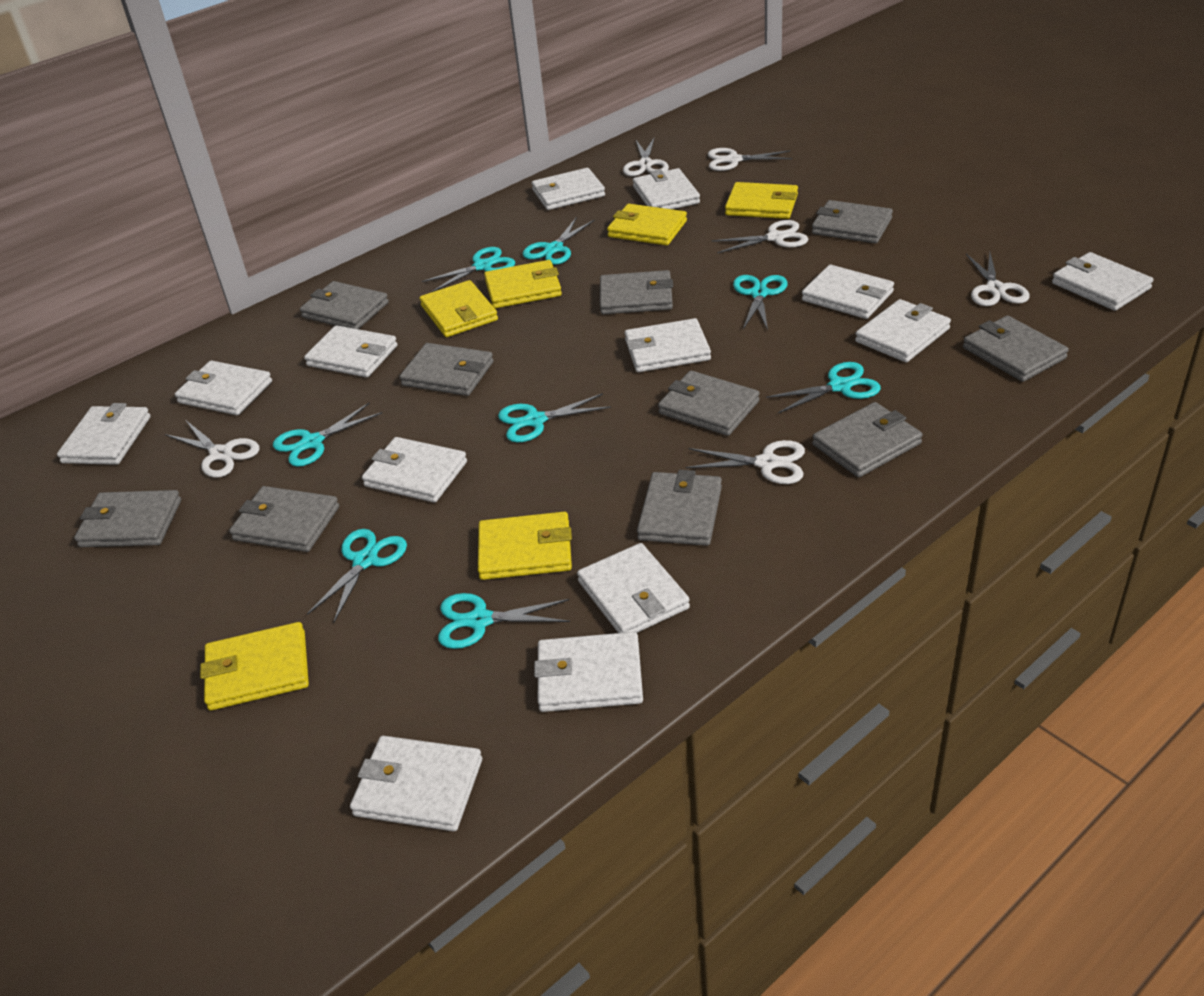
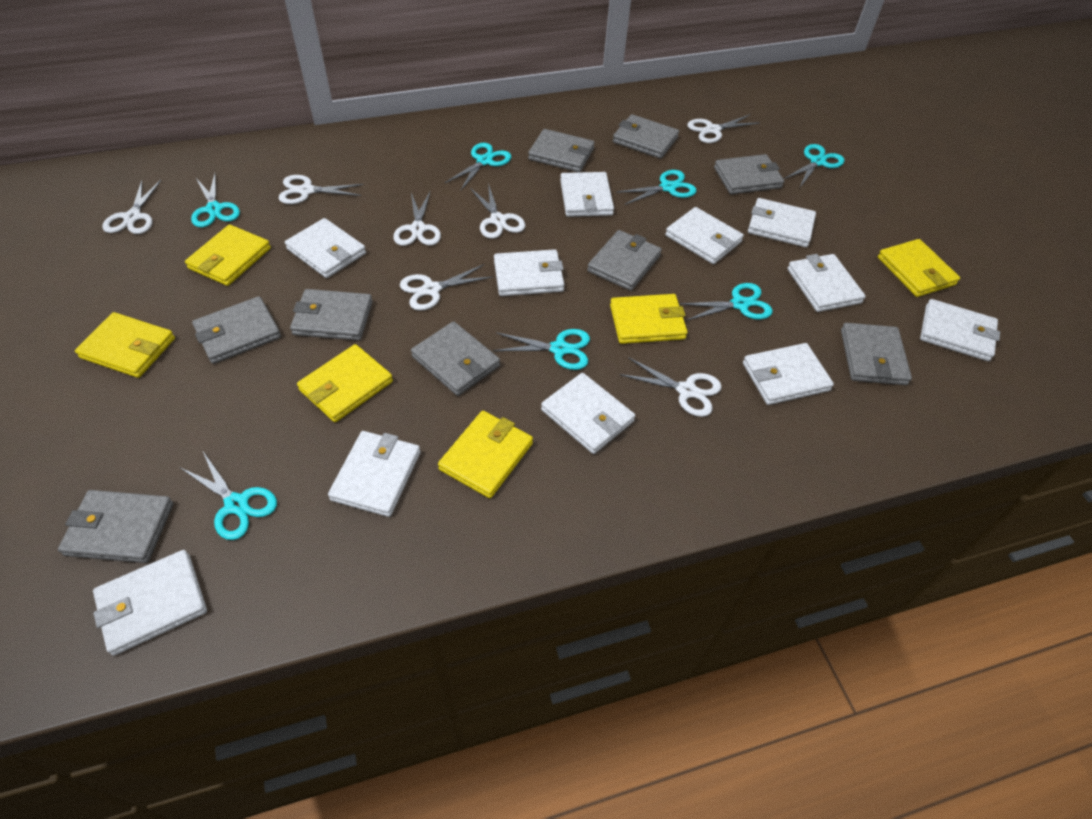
grey wallet: 10 -> 9
turquoise scissors: 8 -> 7
white scissors: 6 -> 7
white wallet: 13 -> 11

